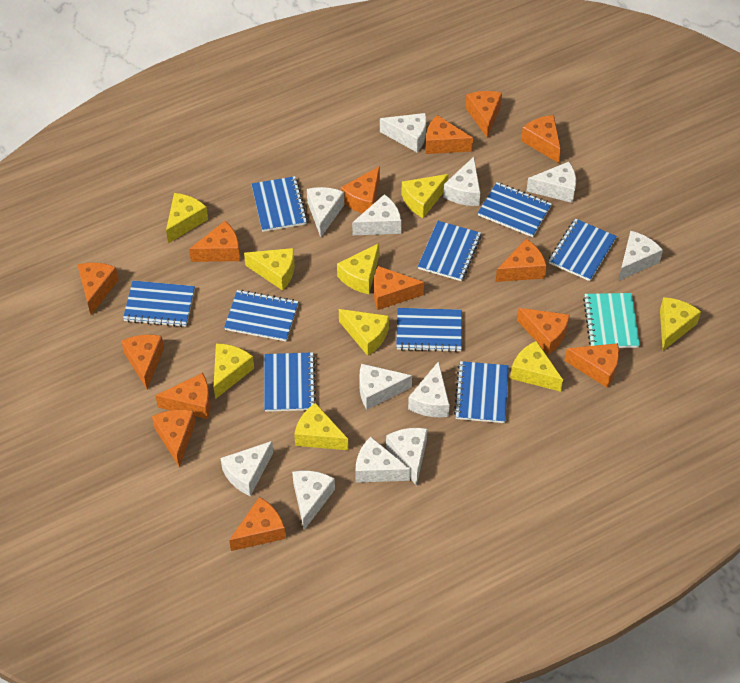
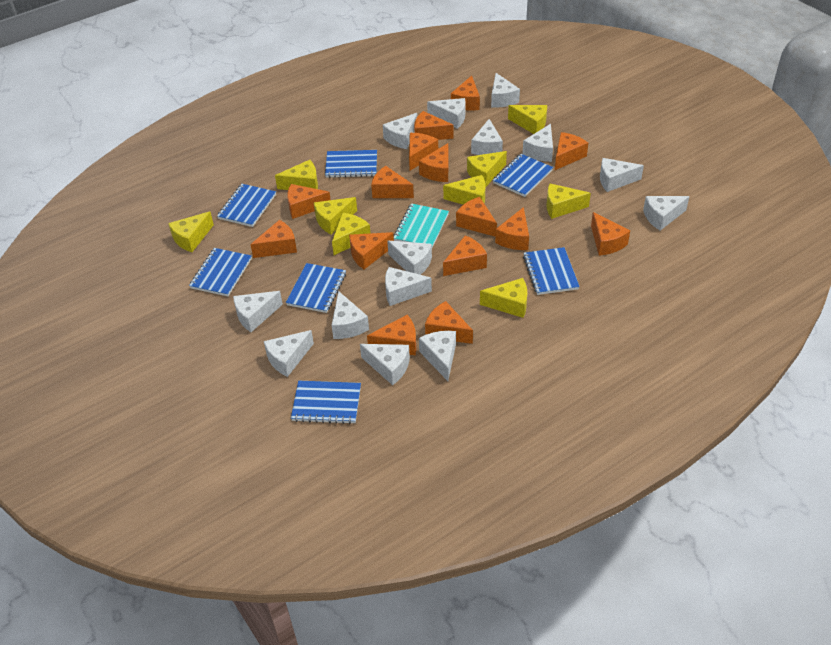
blue notebook: 9 -> 7
orange cheese: 14 -> 15
white cheese: 12 -> 14

